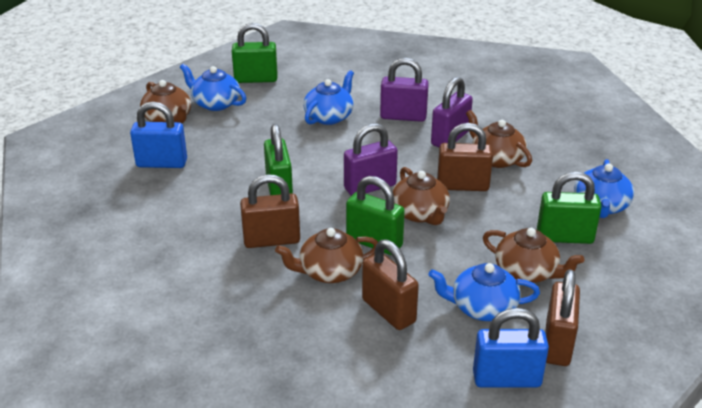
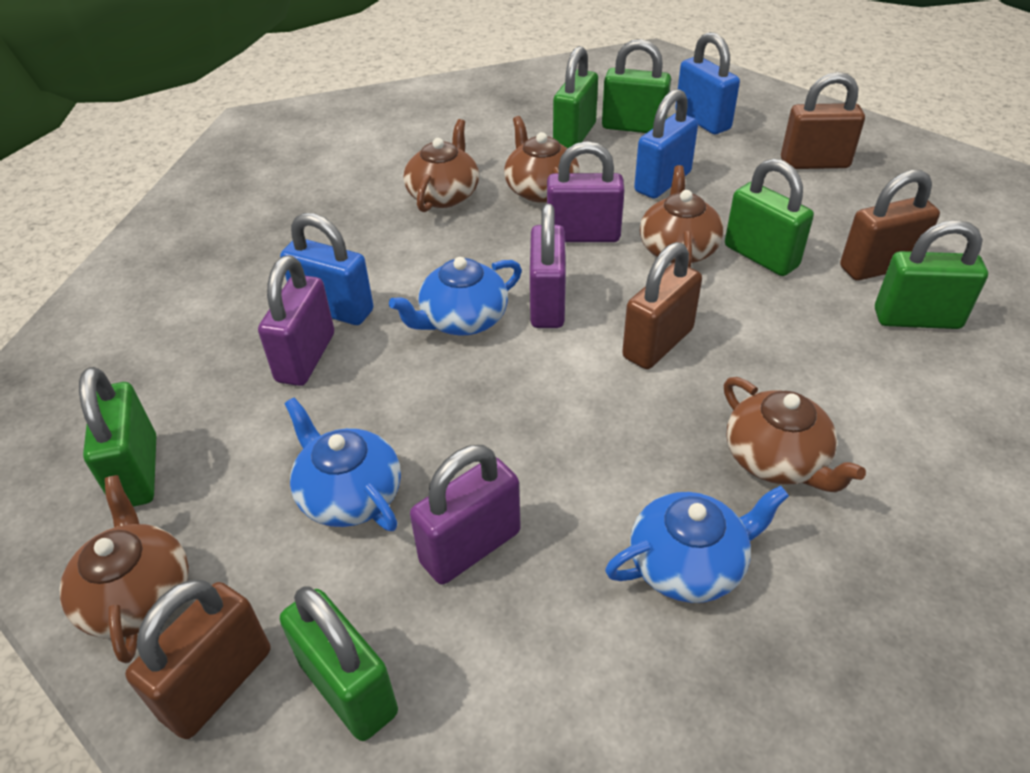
blue padlock: 2 -> 3
blue teapot: 4 -> 3
green padlock: 4 -> 6
purple padlock: 3 -> 4

